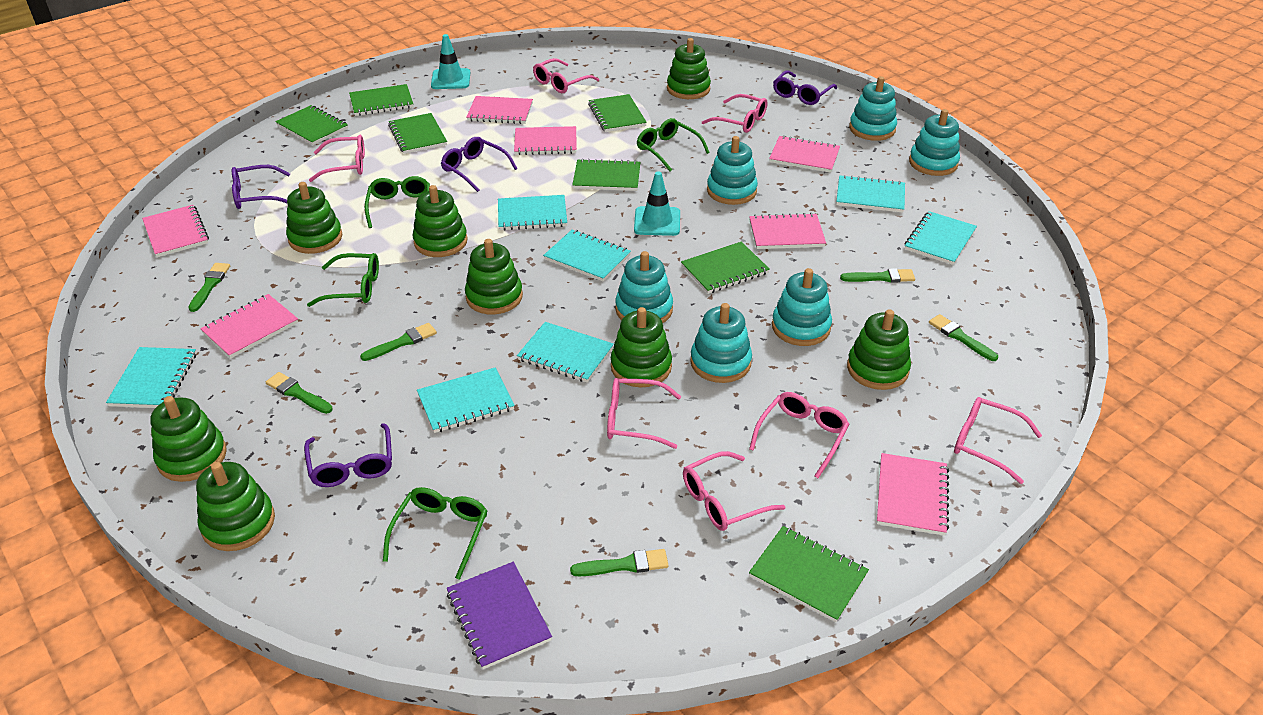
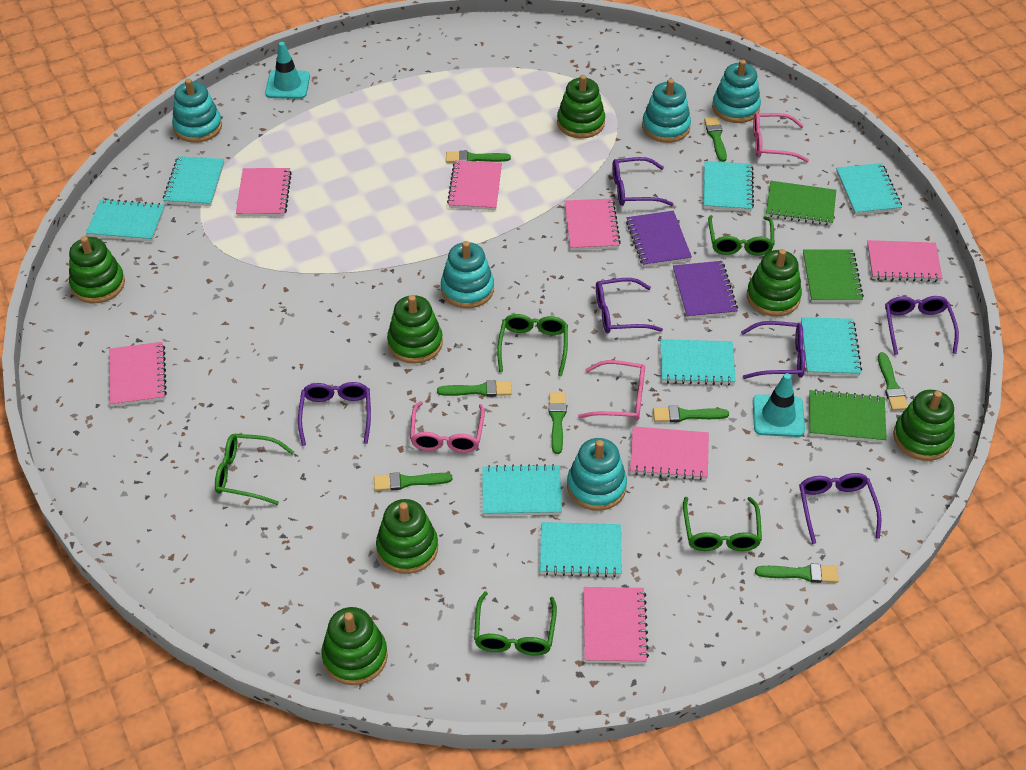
green brush: 6 -> 8
green glasses: 4 -> 5
green notebook: 7 -> 3
green stacking toy: 8 -> 7
pink glasses: 7 -> 3
purple glasses: 4 -> 6
purple notebook: 1 -> 2
turquoise notebook: 7 -> 8
turquoise stacking toy: 6 -> 5

